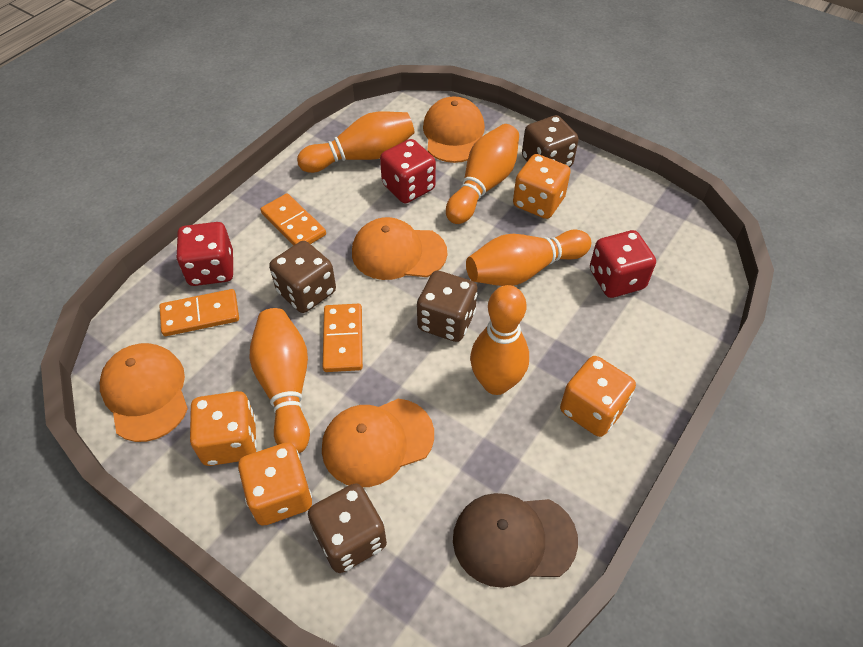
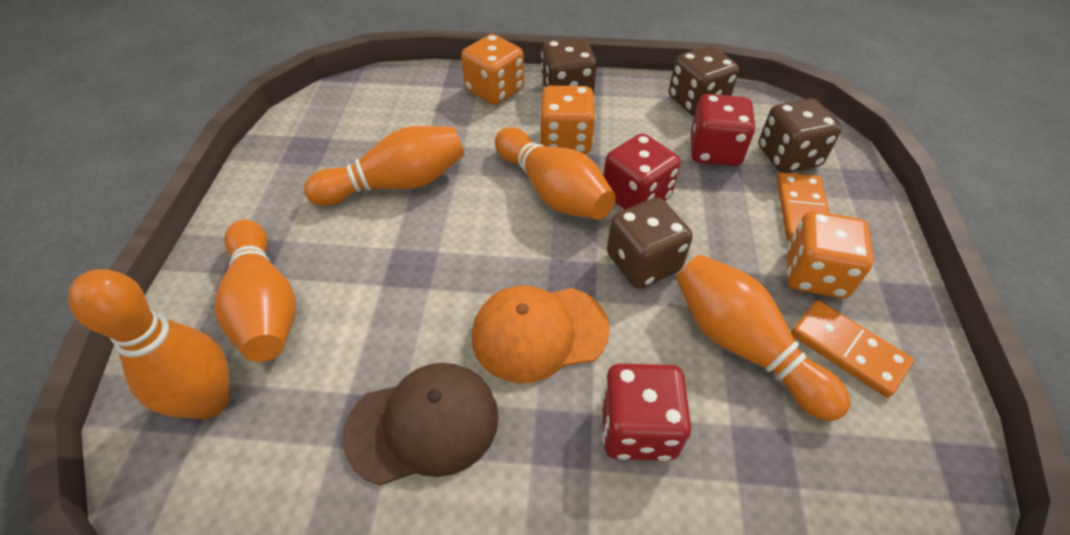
orange cap: 4 -> 1
orange dice: 4 -> 3
orange domino: 3 -> 2

